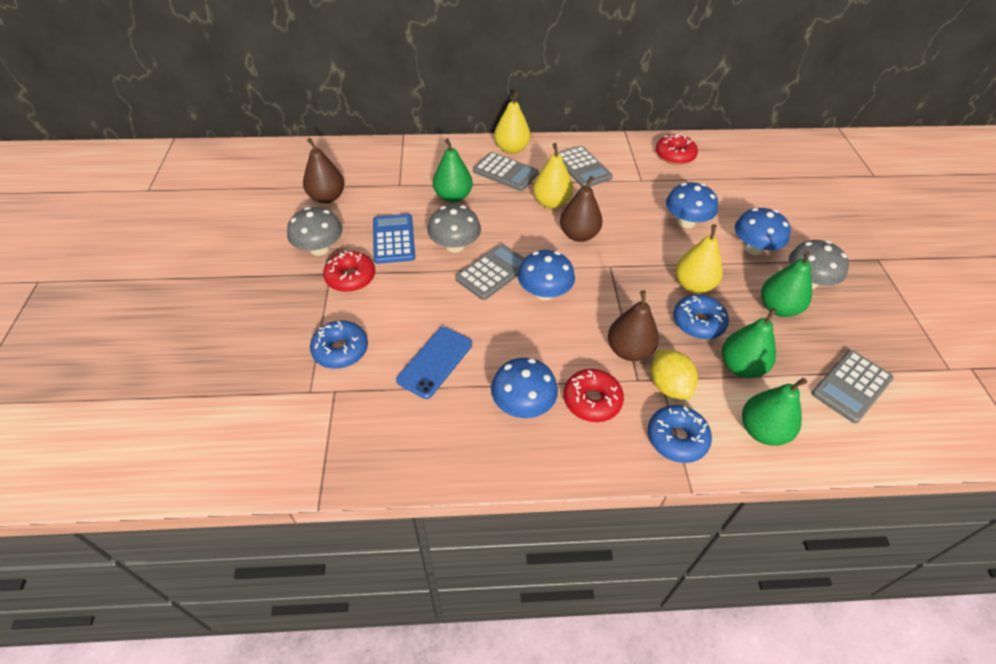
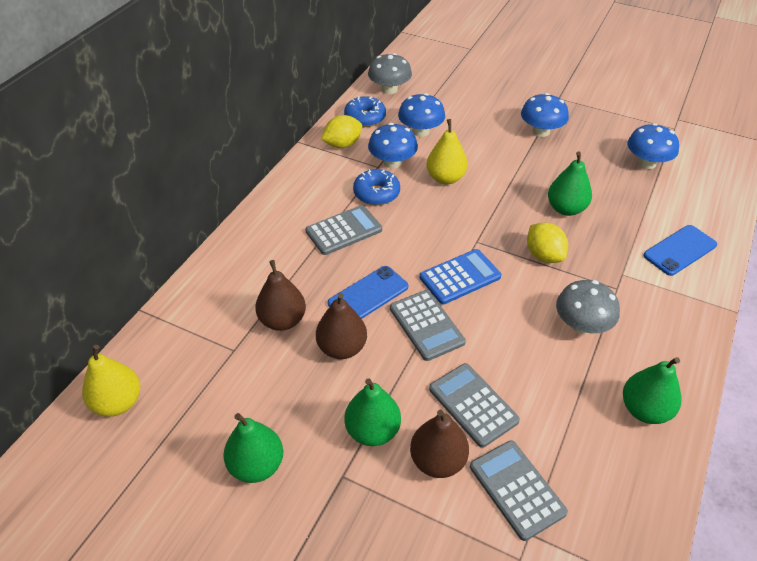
blue donut: 3 -> 2
blue phone: 1 -> 2
grey mushroom: 3 -> 2
red donut: 3 -> 0
yellow lemon: 1 -> 2
yellow pear: 3 -> 2

